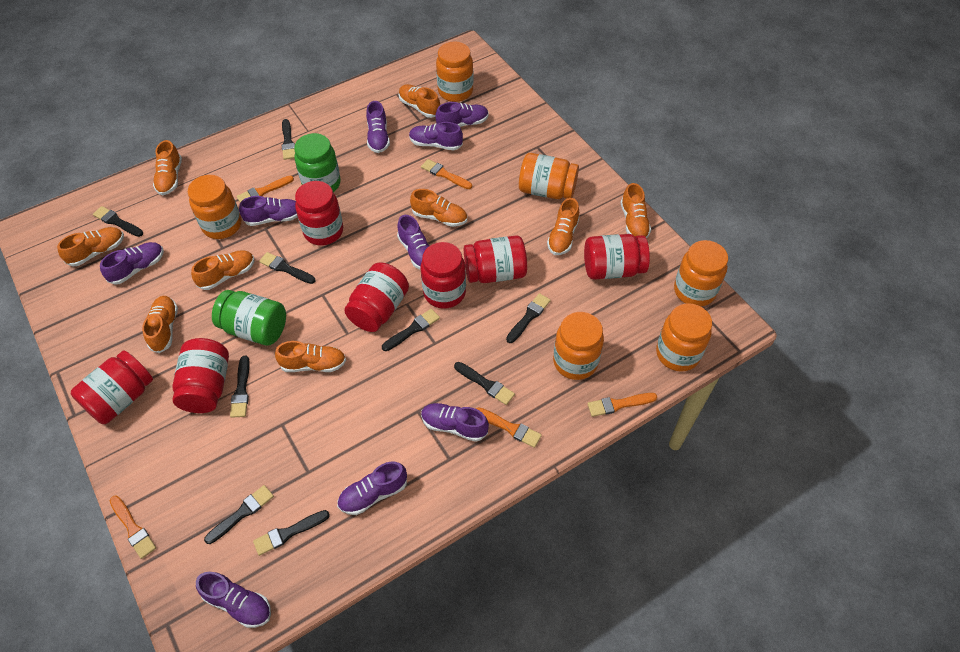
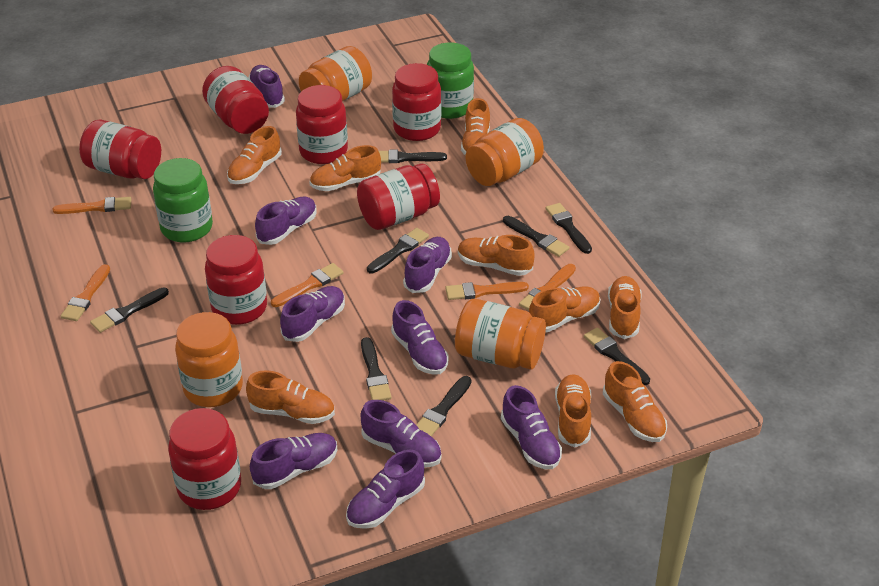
black brush: 9 -> 8
orange jar: 6 -> 4

